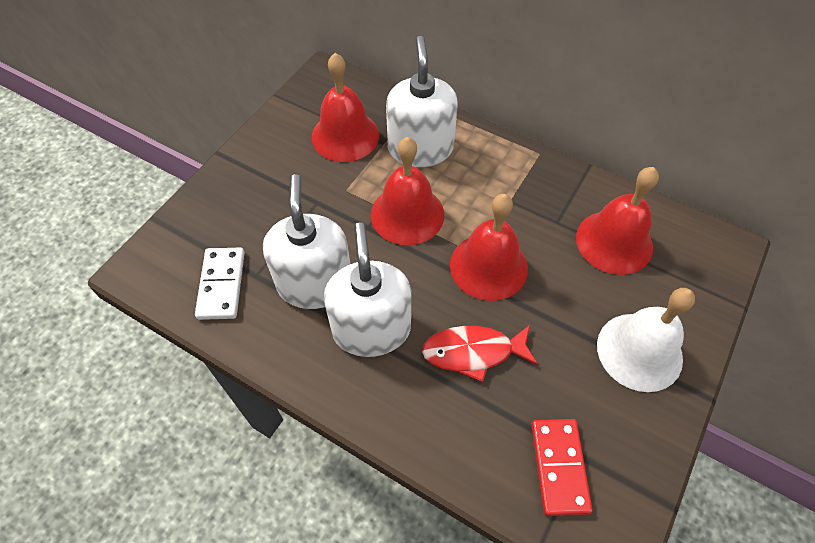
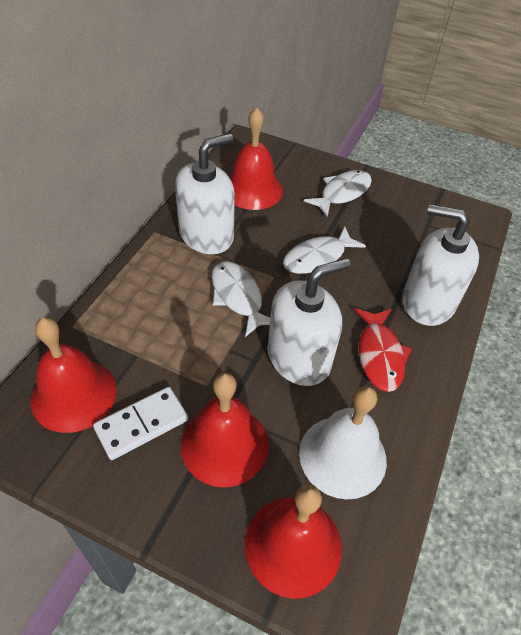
red domino: 1 -> 0
white fish: 0 -> 3

